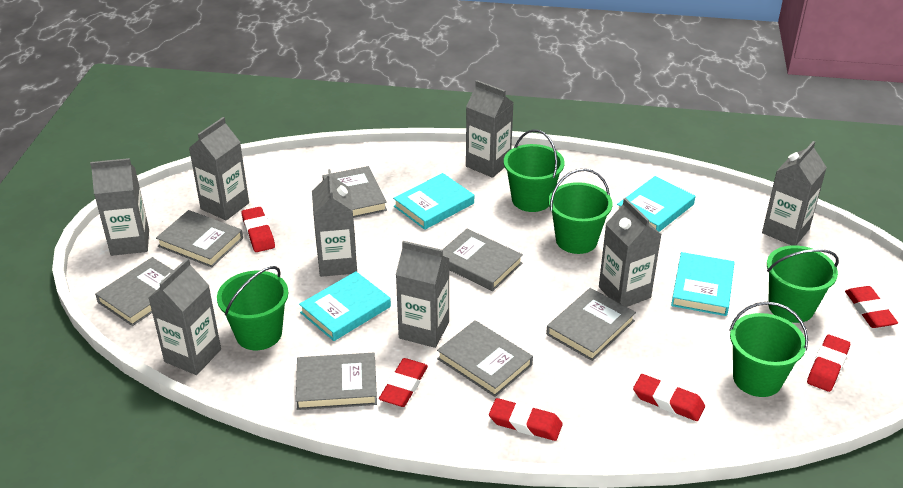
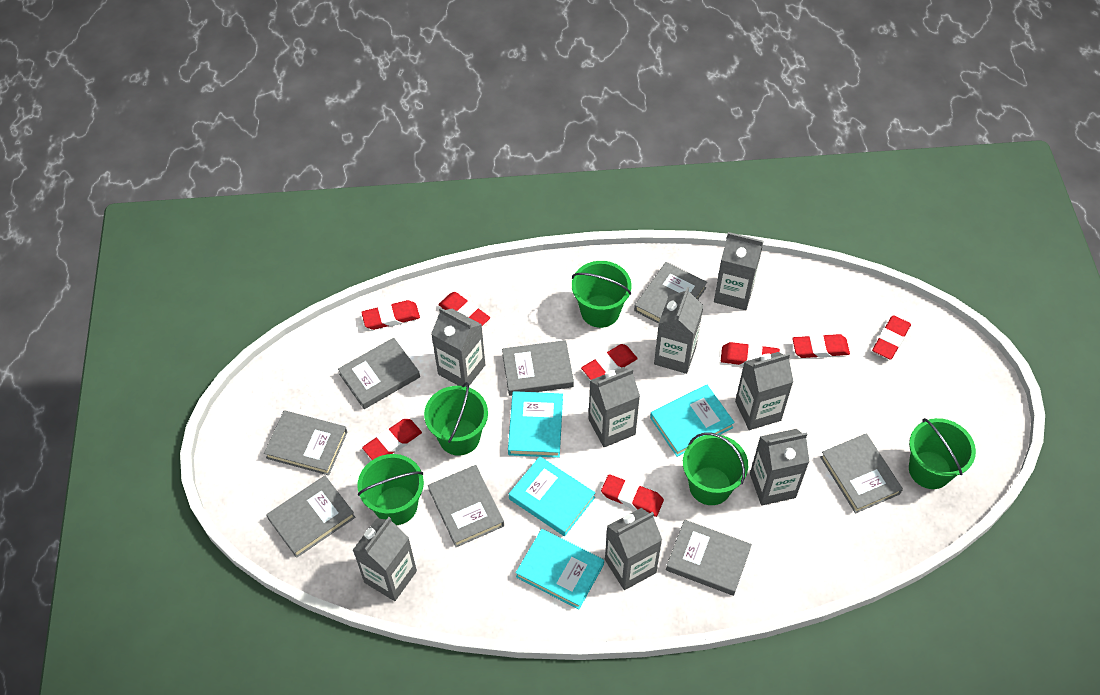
grey book: 7 -> 8
red eraser: 6 -> 8

